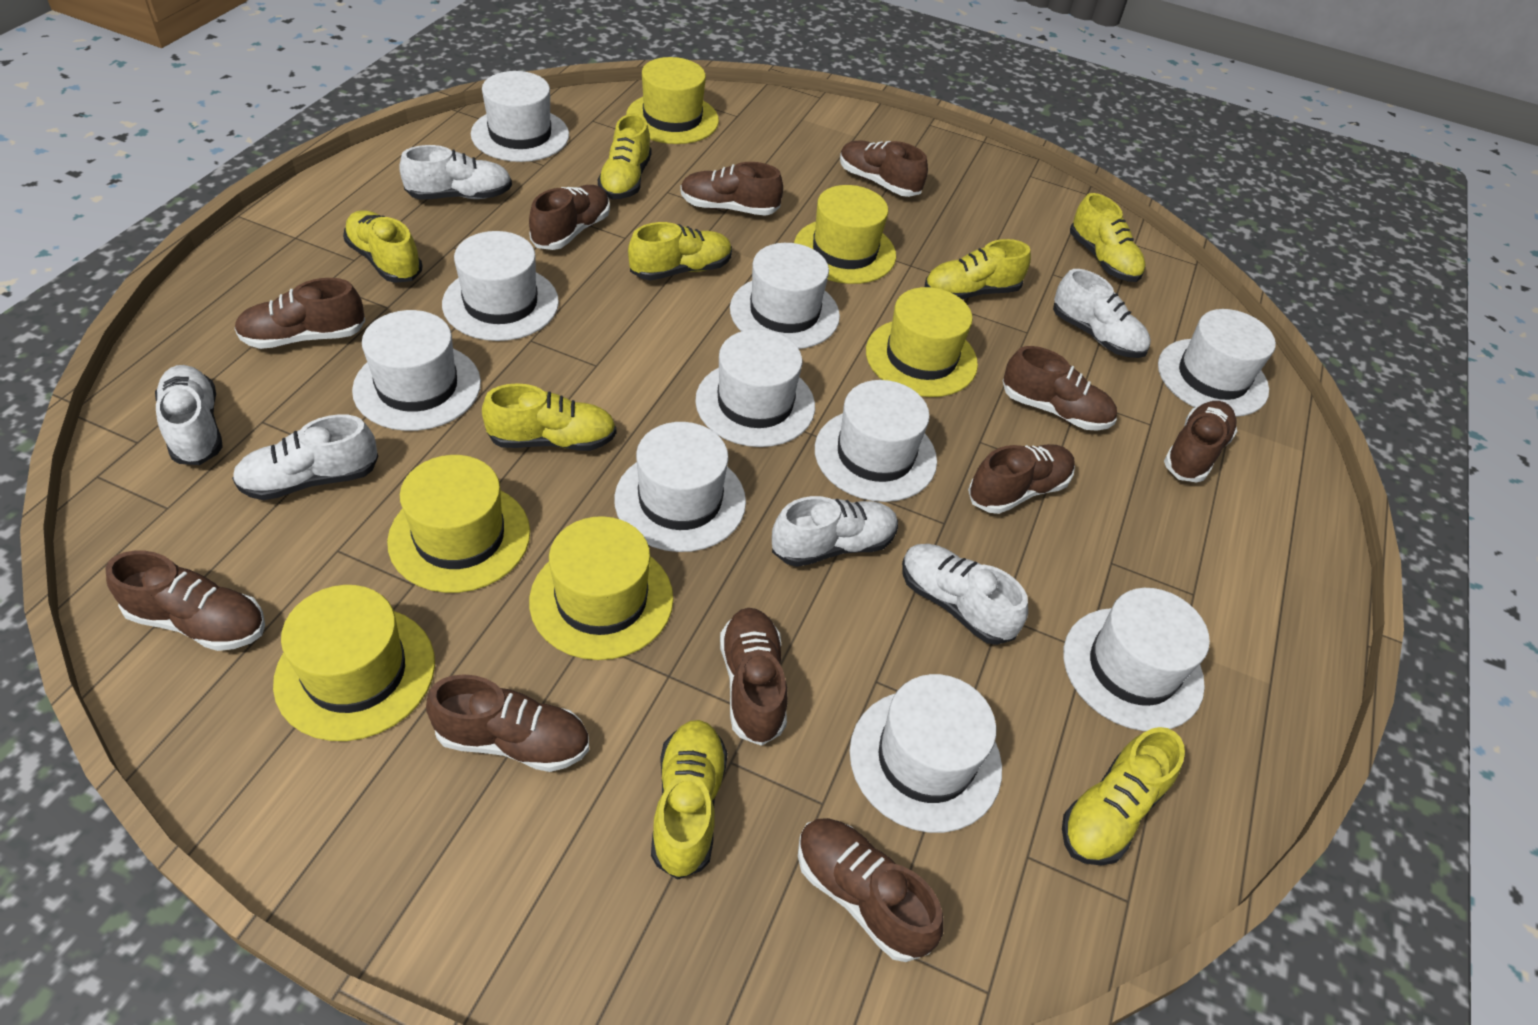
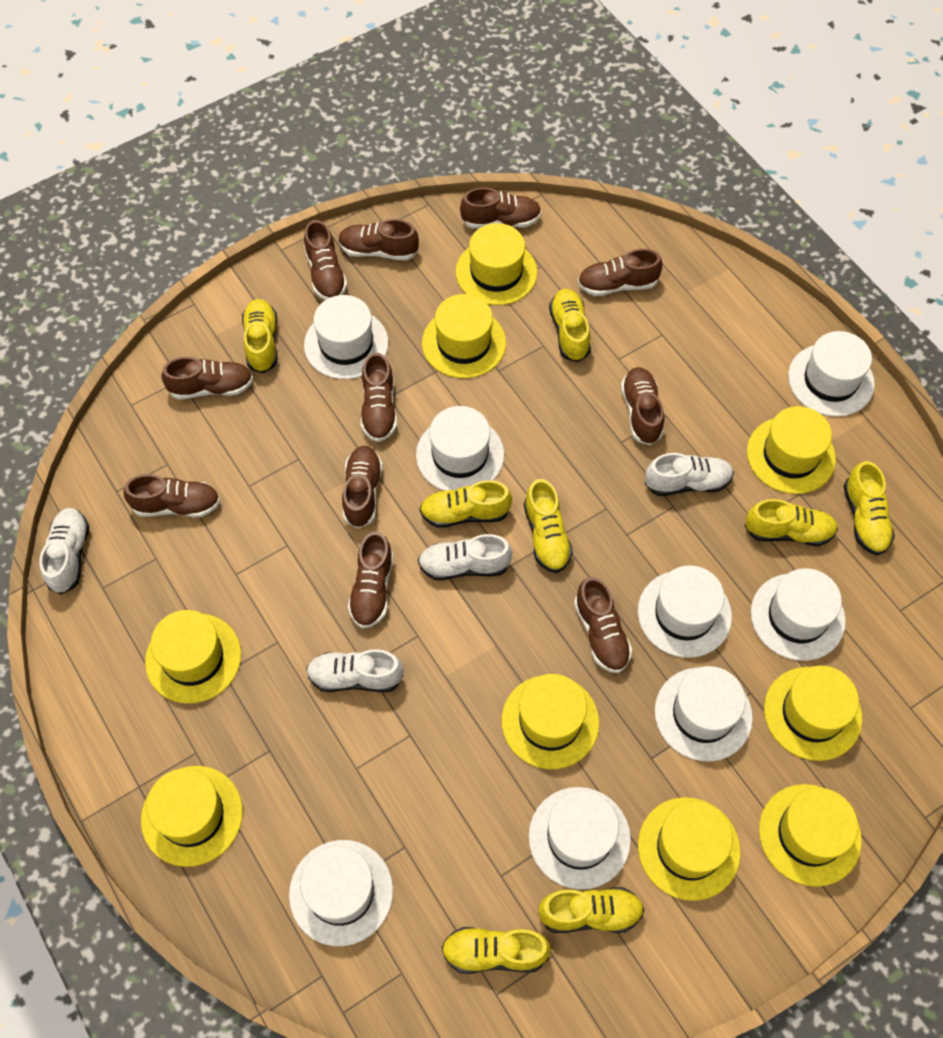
white hat: 10 -> 8
white shoe: 6 -> 4
yellow hat: 6 -> 9

